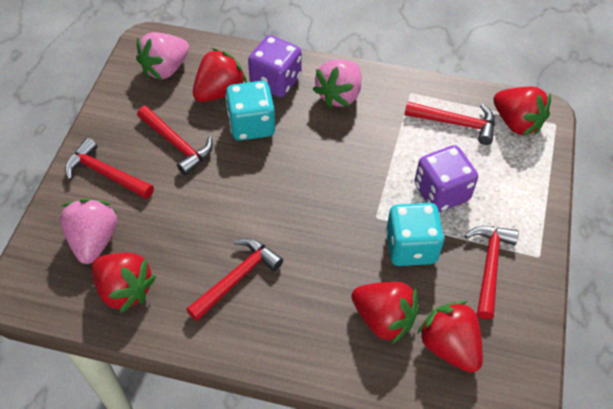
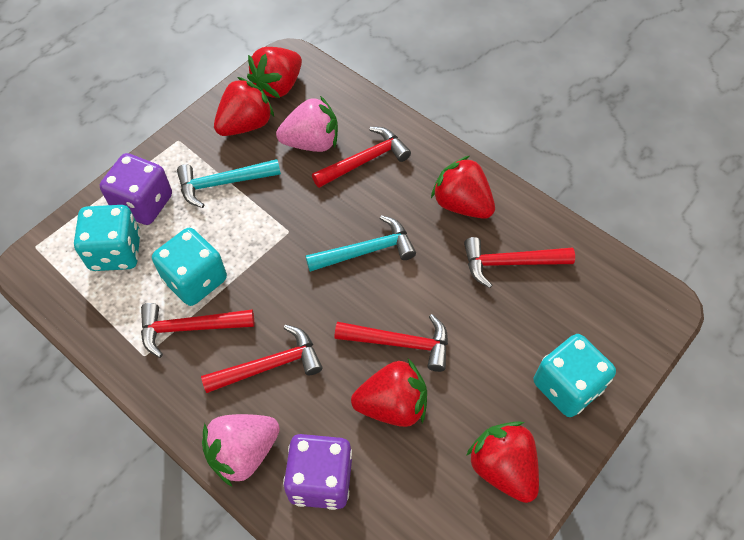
pink strawberry: 3 -> 2
turquoise dice: 2 -> 3
turquoise hammer: 0 -> 2

